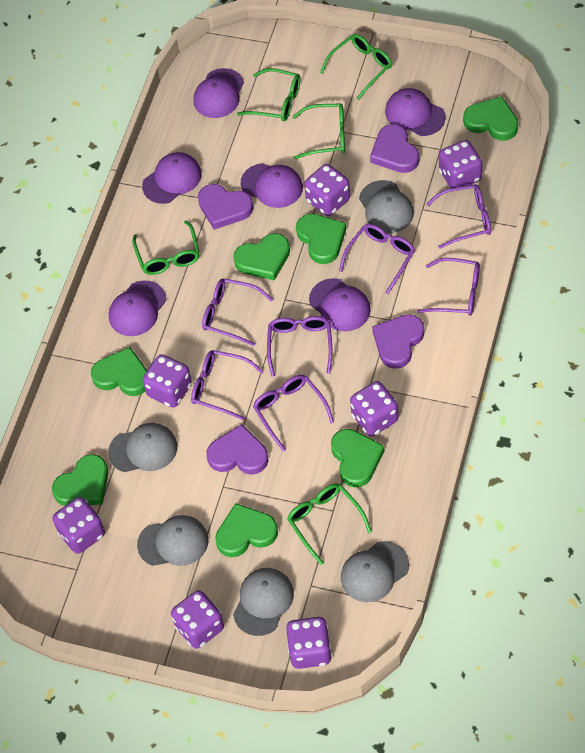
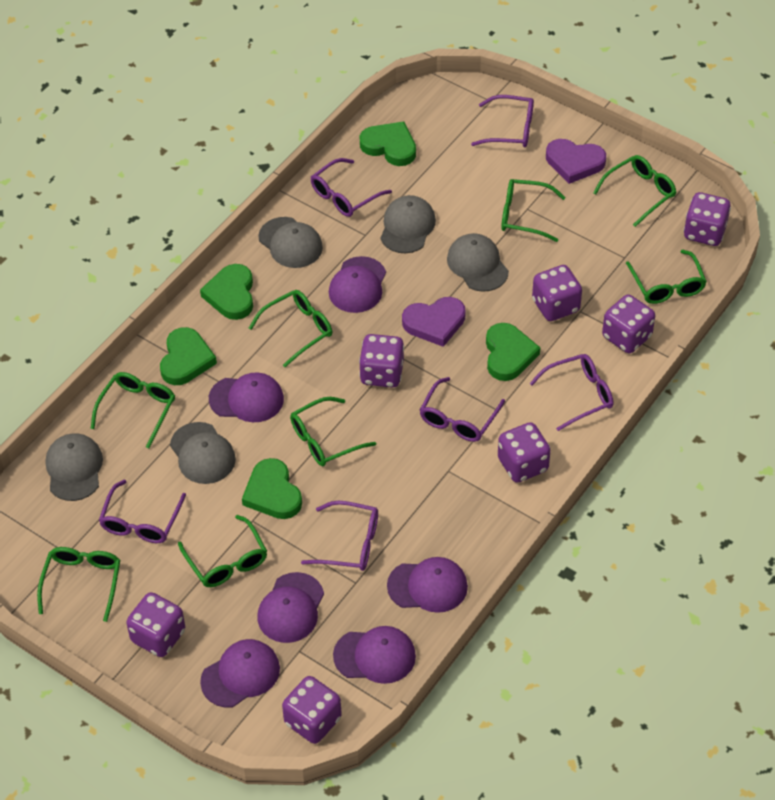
green glasses: 5 -> 8
green heart: 7 -> 5
purple glasses: 7 -> 6
purple heart: 4 -> 2

